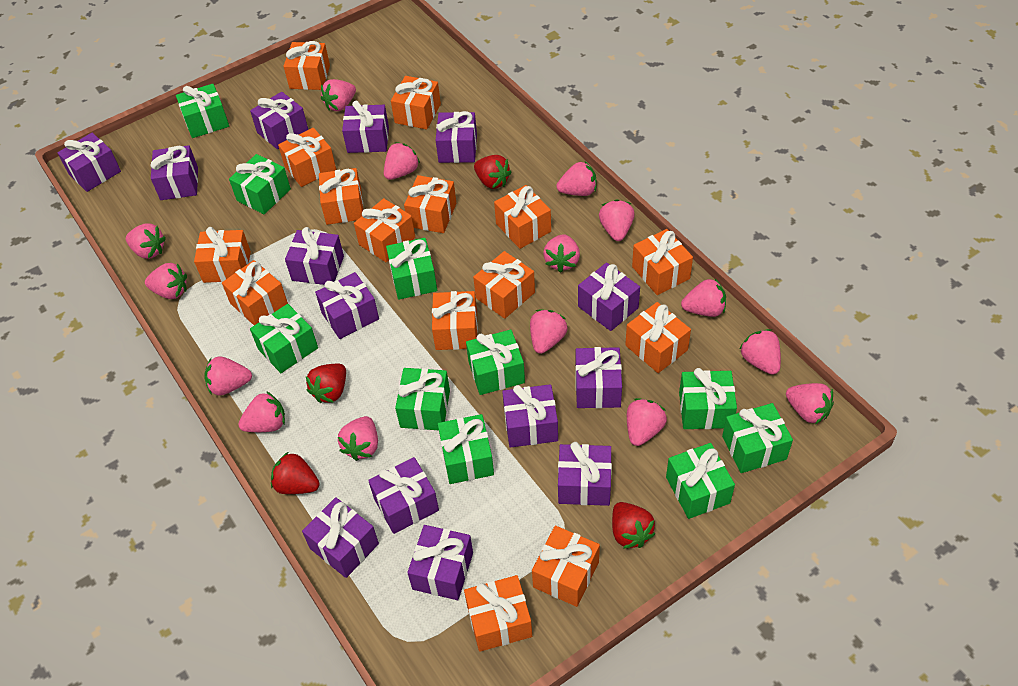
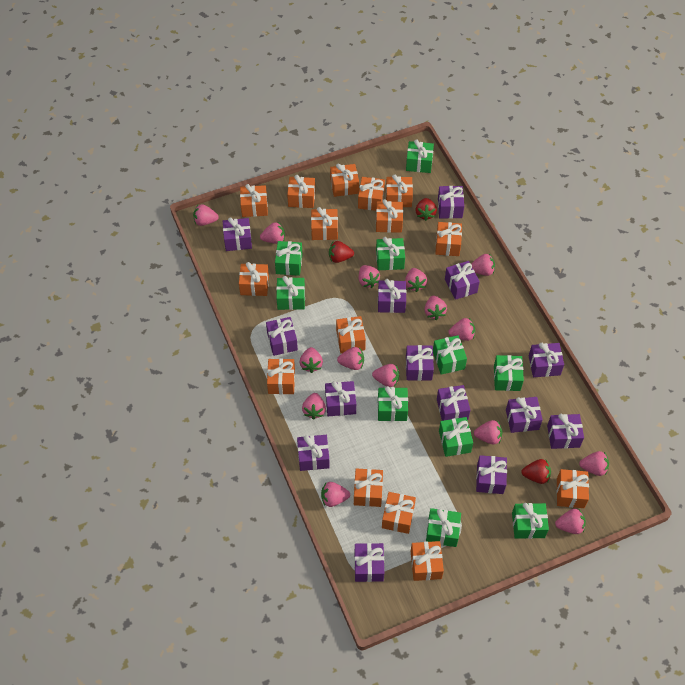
red strawberry: 4 -> 3

